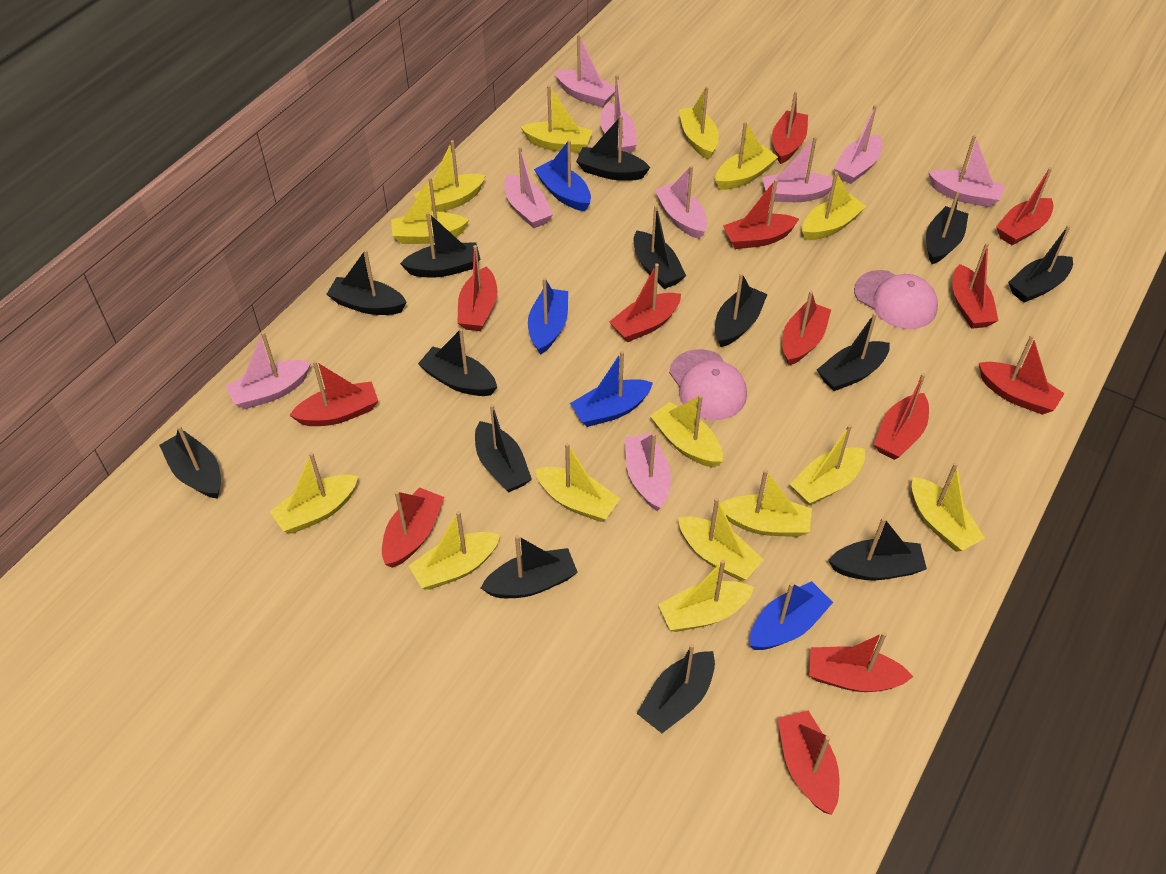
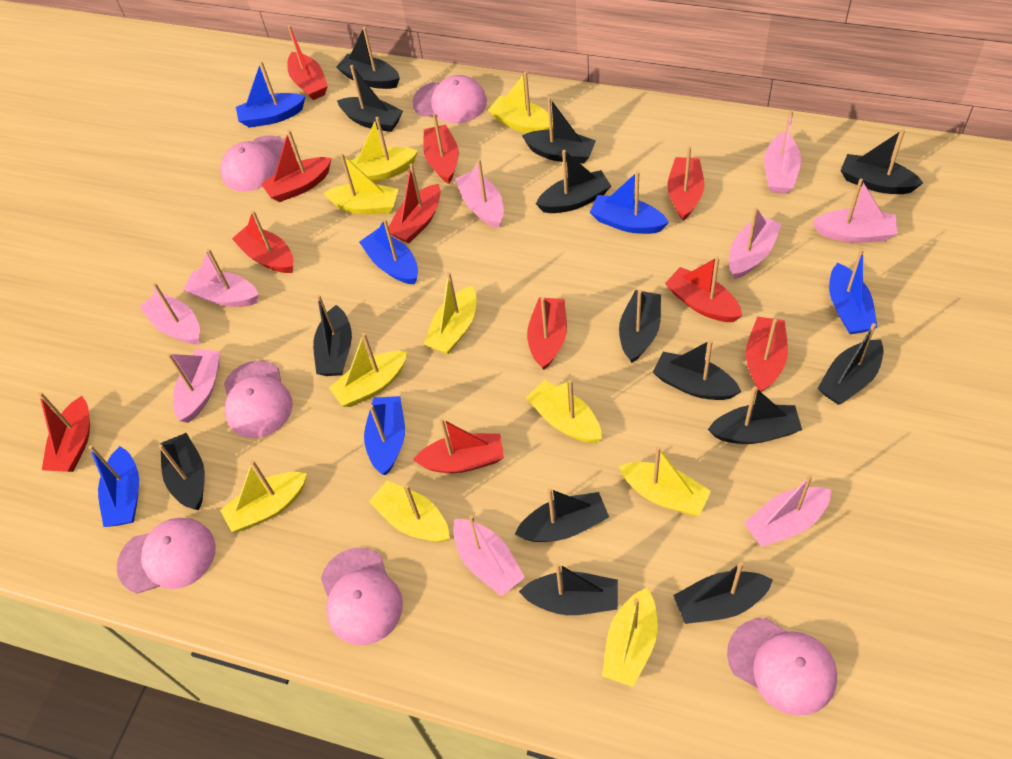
blue boat: 4 -> 6
pink cap: 2 -> 6
red boat: 13 -> 11
yellow boat: 15 -> 10

